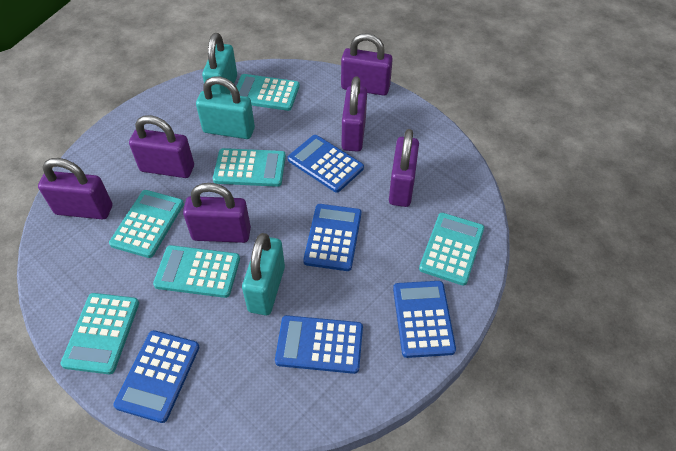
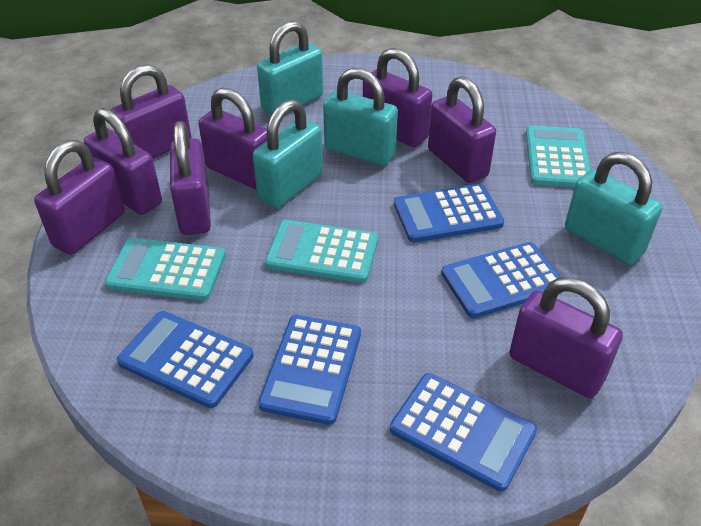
purple padlock: 6 -> 8
turquoise calculator: 6 -> 3
turquoise padlock: 3 -> 4

